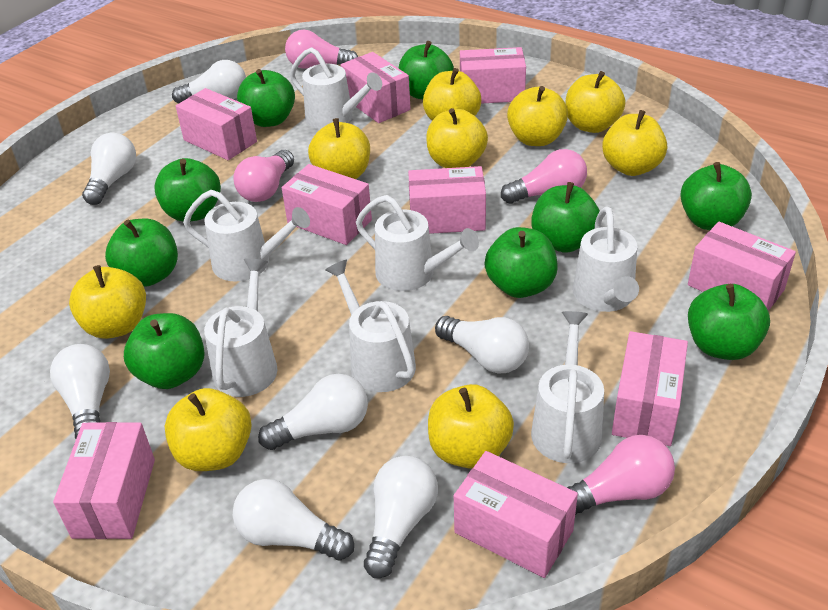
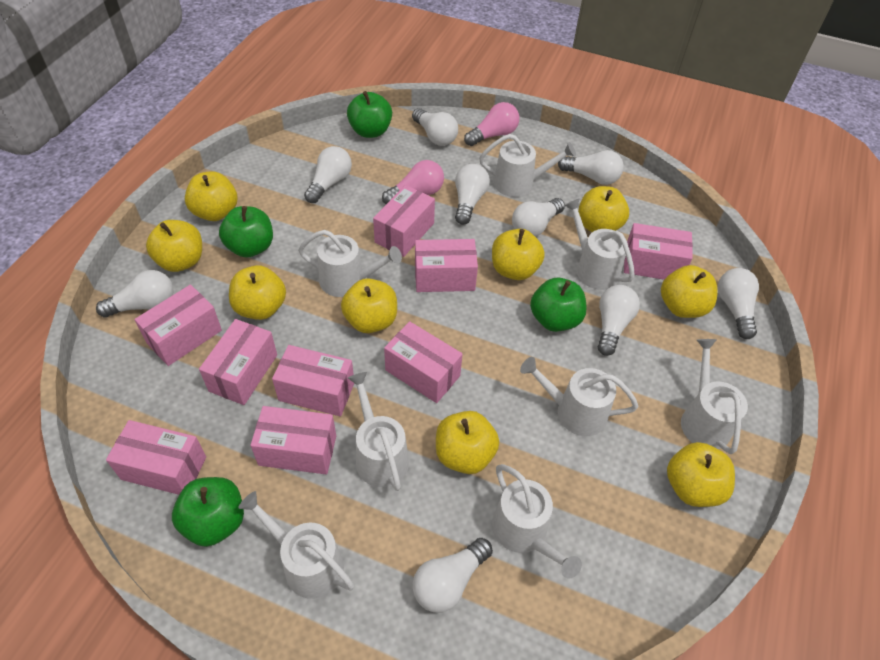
green apple: 9 -> 4
pink light bulb: 4 -> 2
white light bulb: 7 -> 9
white watering can: 7 -> 8

